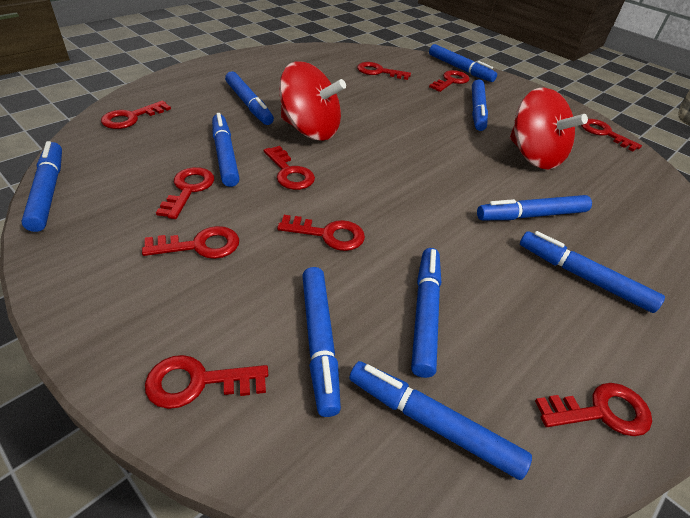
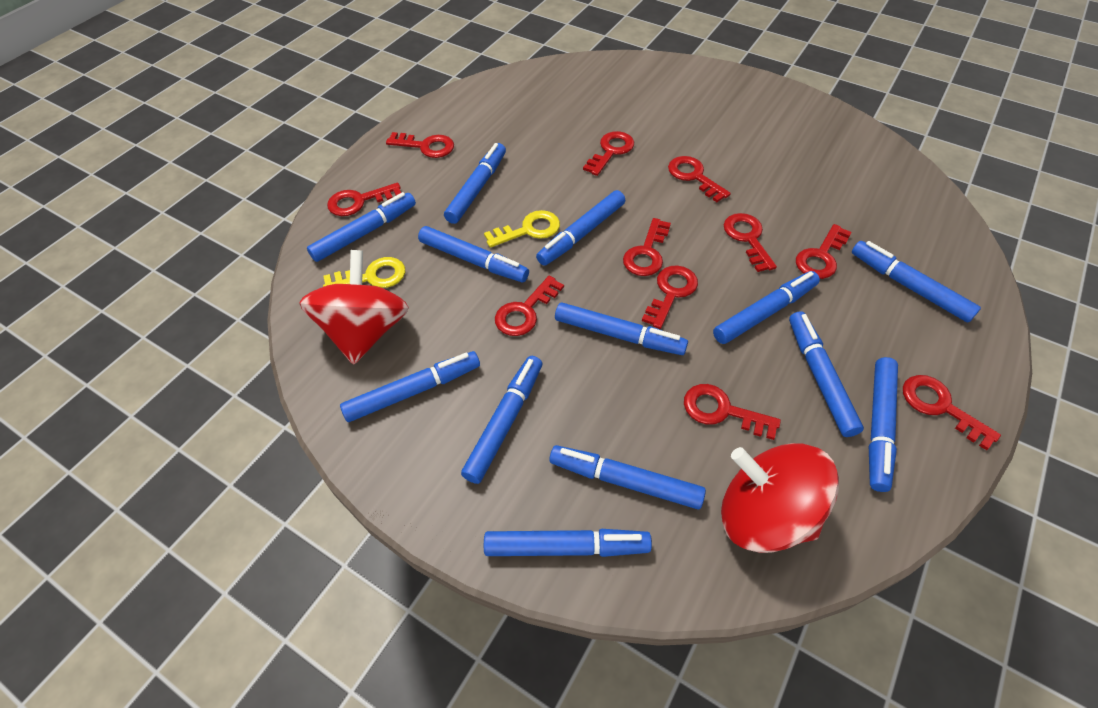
blue marker: 10 -> 13
red key: 10 -> 11
yellow key: 0 -> 2

